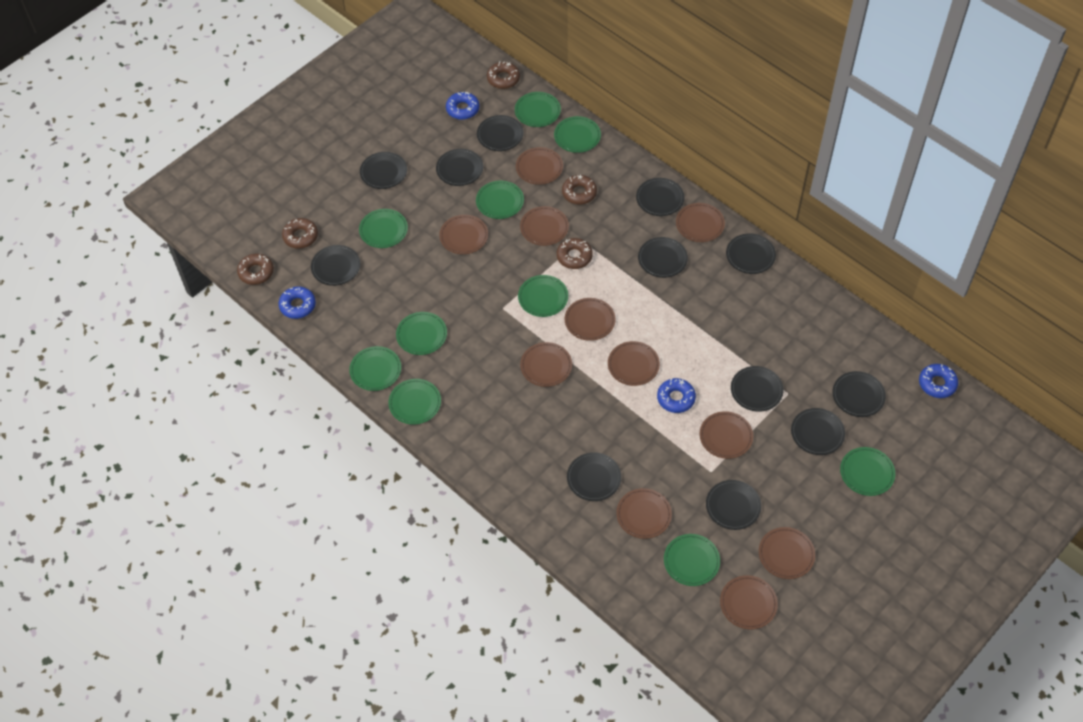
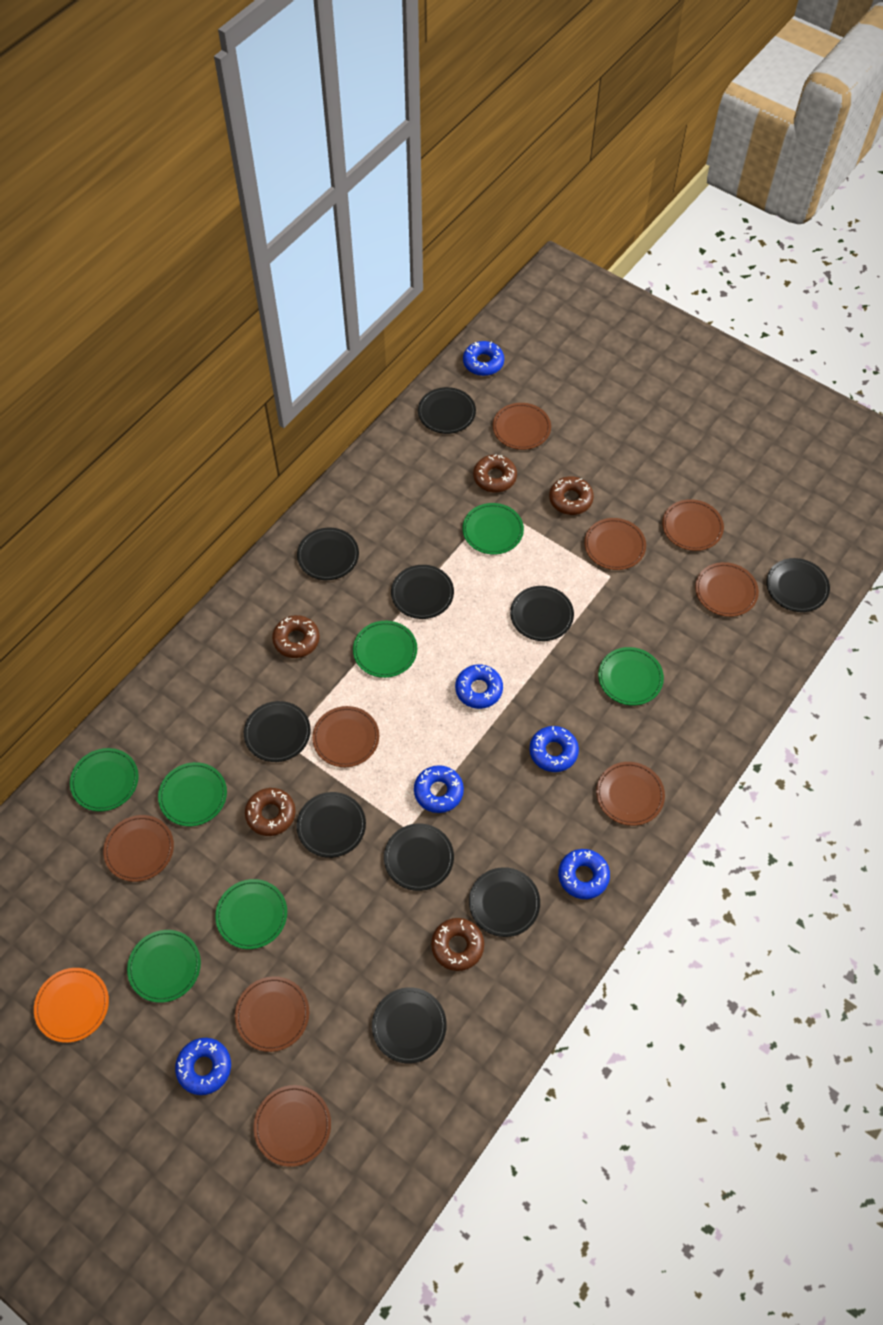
black plate: 12 -> 10
blue donut: 4 -> 6
brown plate: 11 -> 9
green plate: 10 -> 7
orange plate: 0 -> 1

